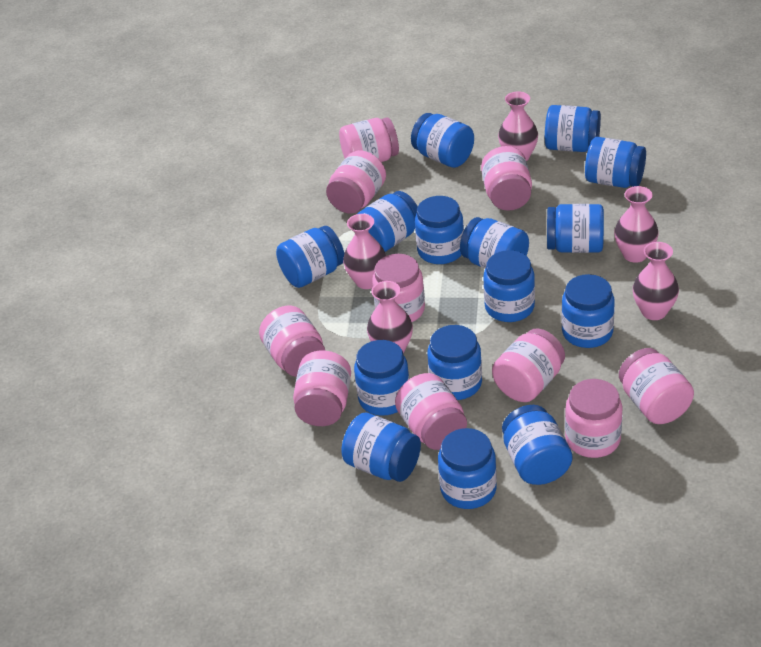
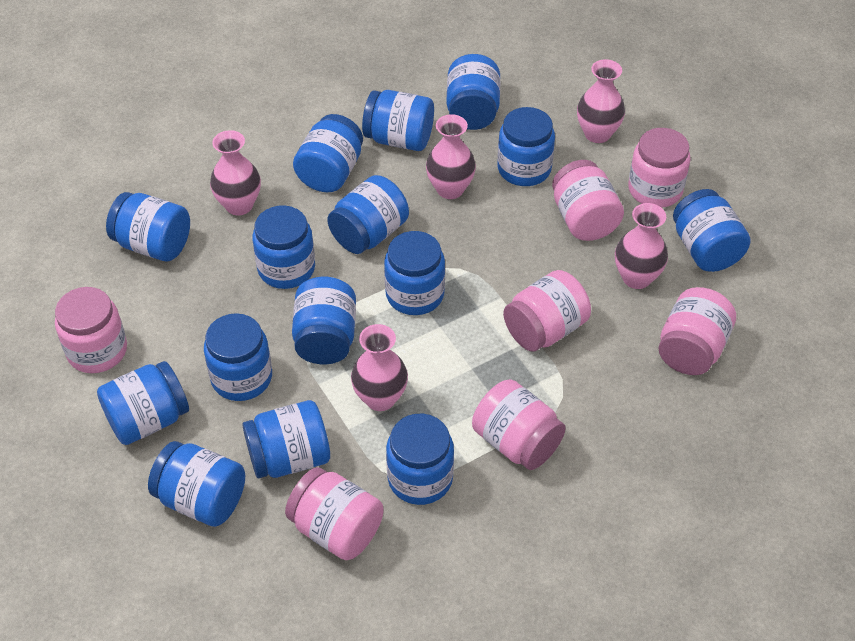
pink jar: 10 -> 7

